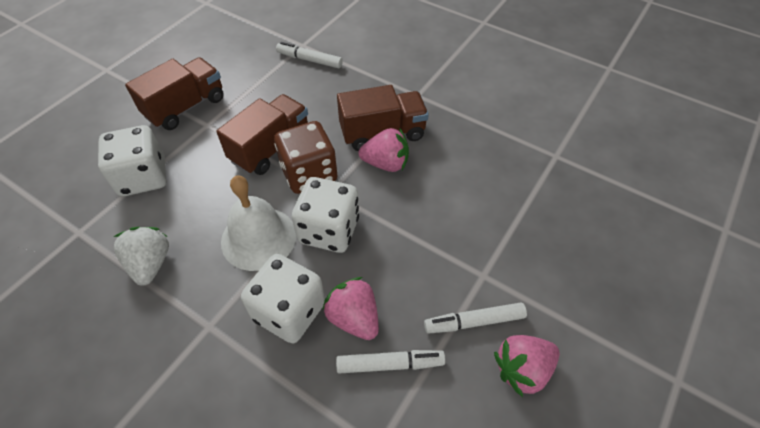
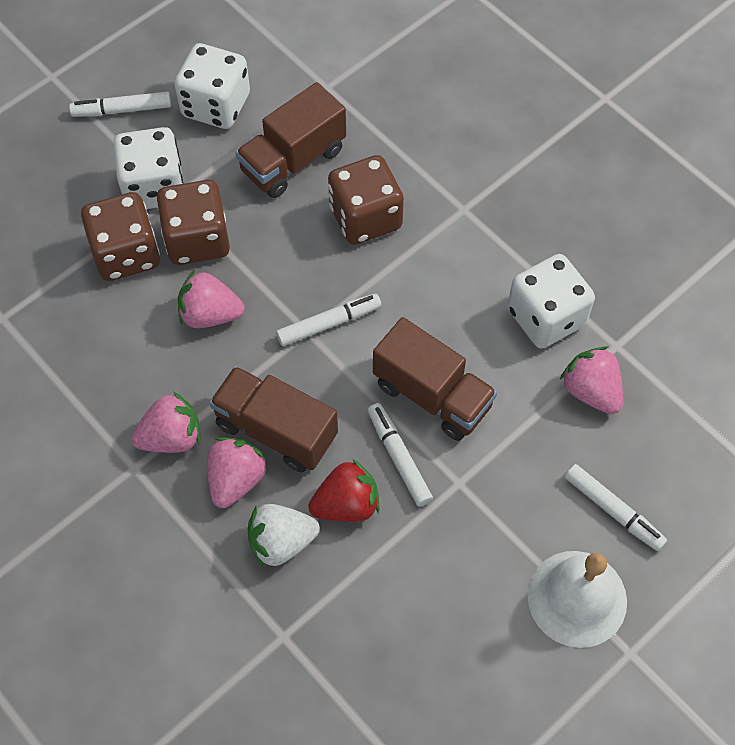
brown dice: 1 -> 3
pink strawberry: 3 -> 4
red strawberry: 0 -> 1
white marker: 3 -> 4

